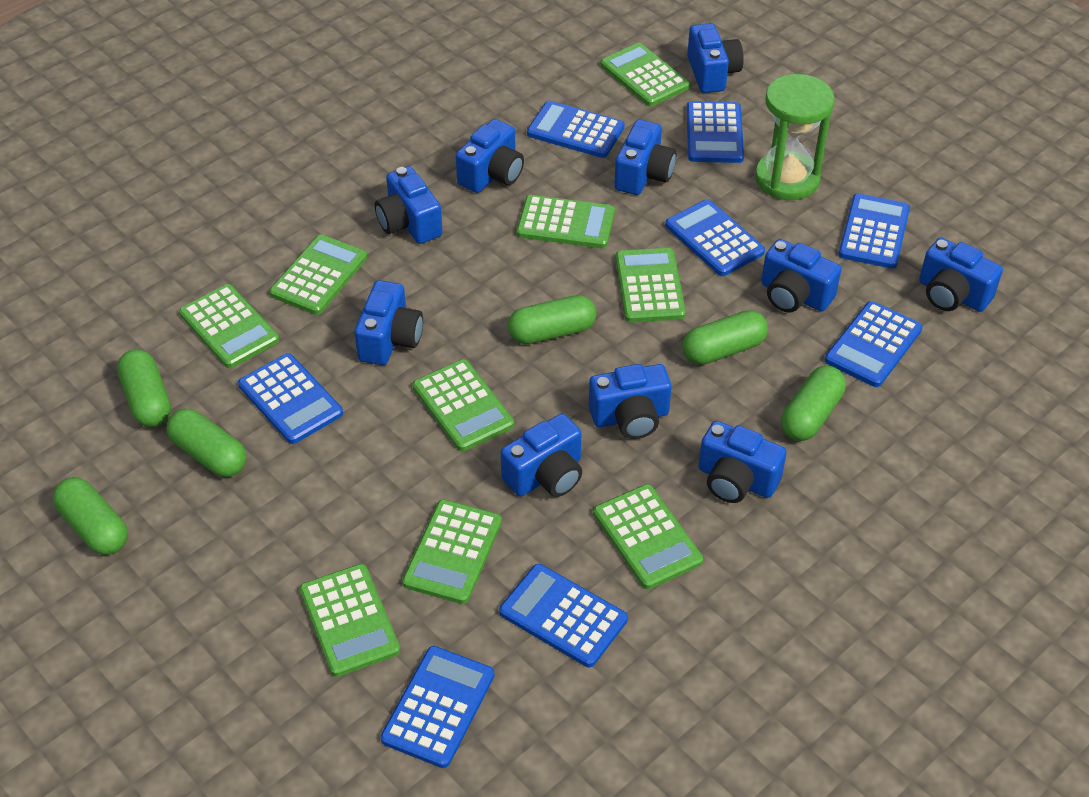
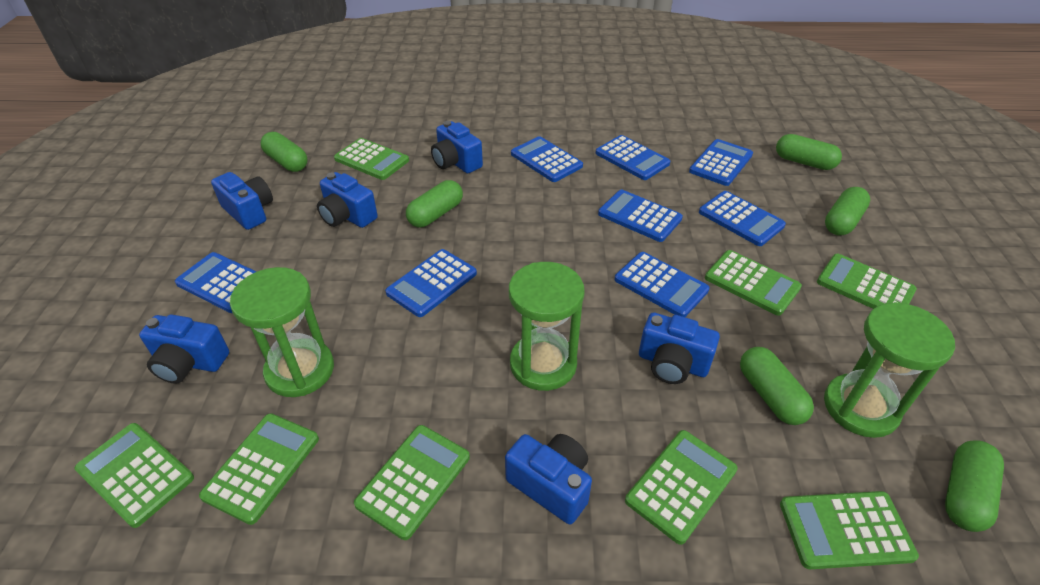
blue camera: 10 -> 6
green calculator: 9 -> 8
green hourglass: 1 -> 3

